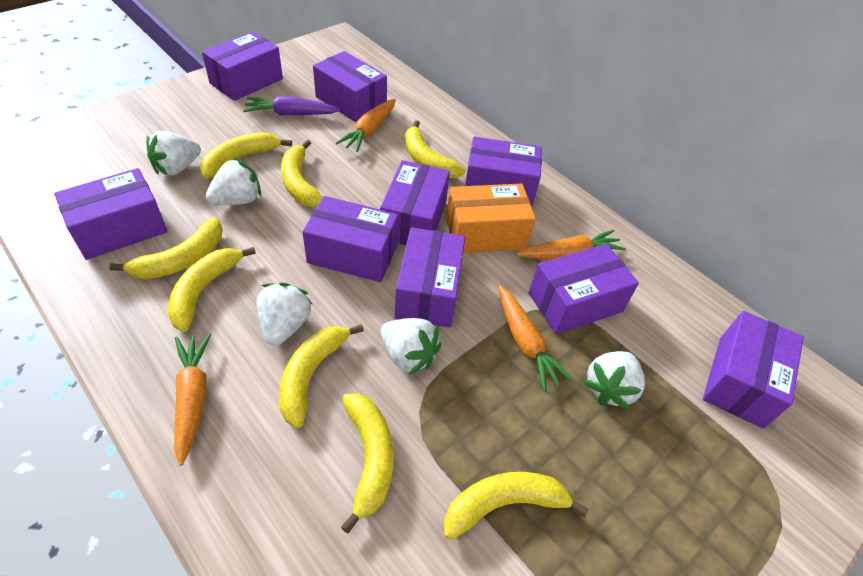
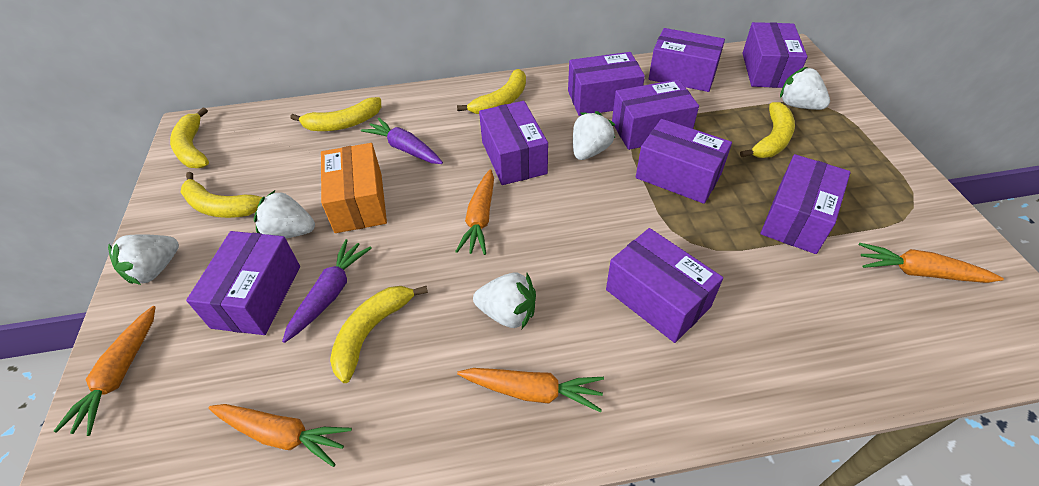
orange carrot: 4 -> 5
purple carrot: 1 -> 2
yellow banana: 8 -> 6

